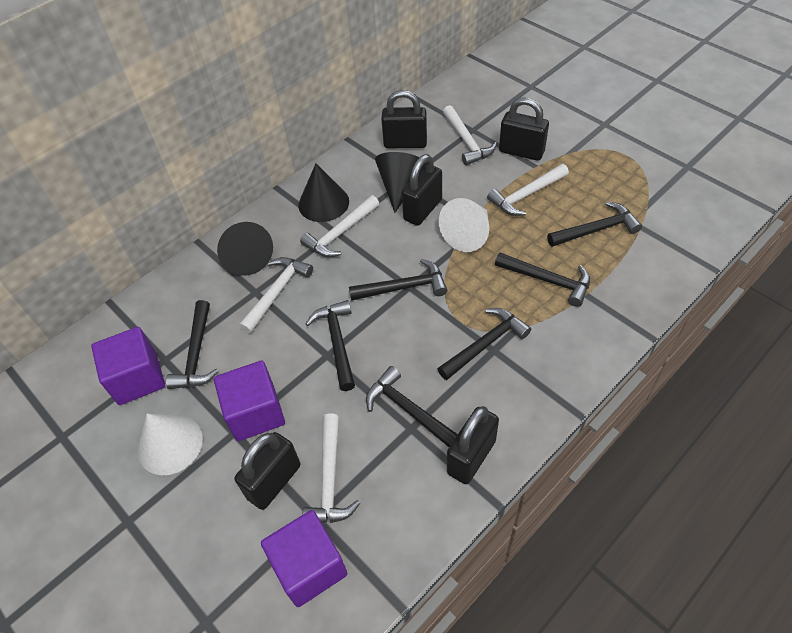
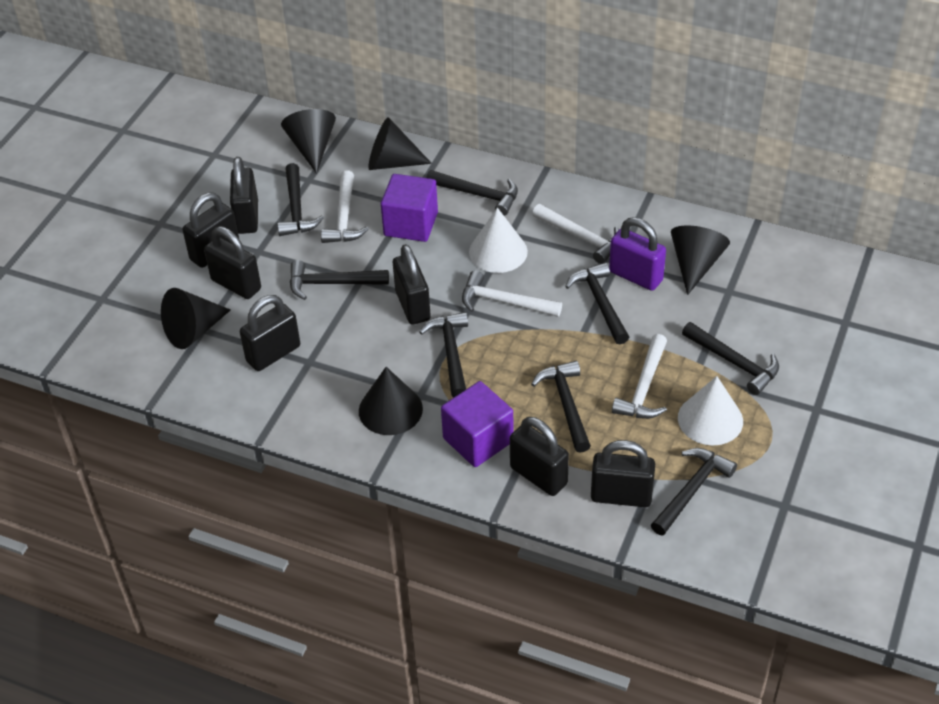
black cone: 3 -> 5
black hammer: 7 -> 8
black padlock: 5 -> 7
purple cube: 3 -> 2
purple padlock: 0 -> 1
white hammer: 5 -> 4

